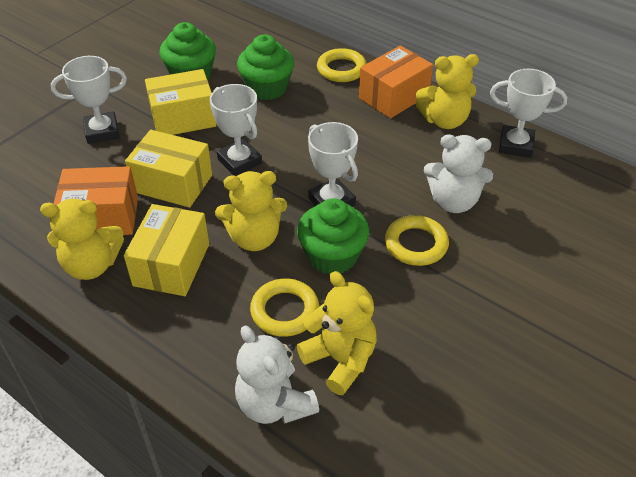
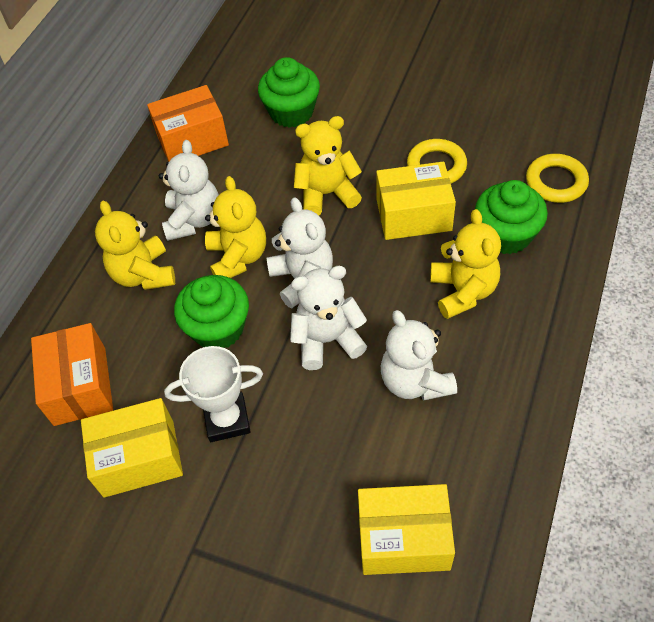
white teddy bear: 2 -> 4
white trophy: 4 -> 1
yellow ring: 3 -> 2

